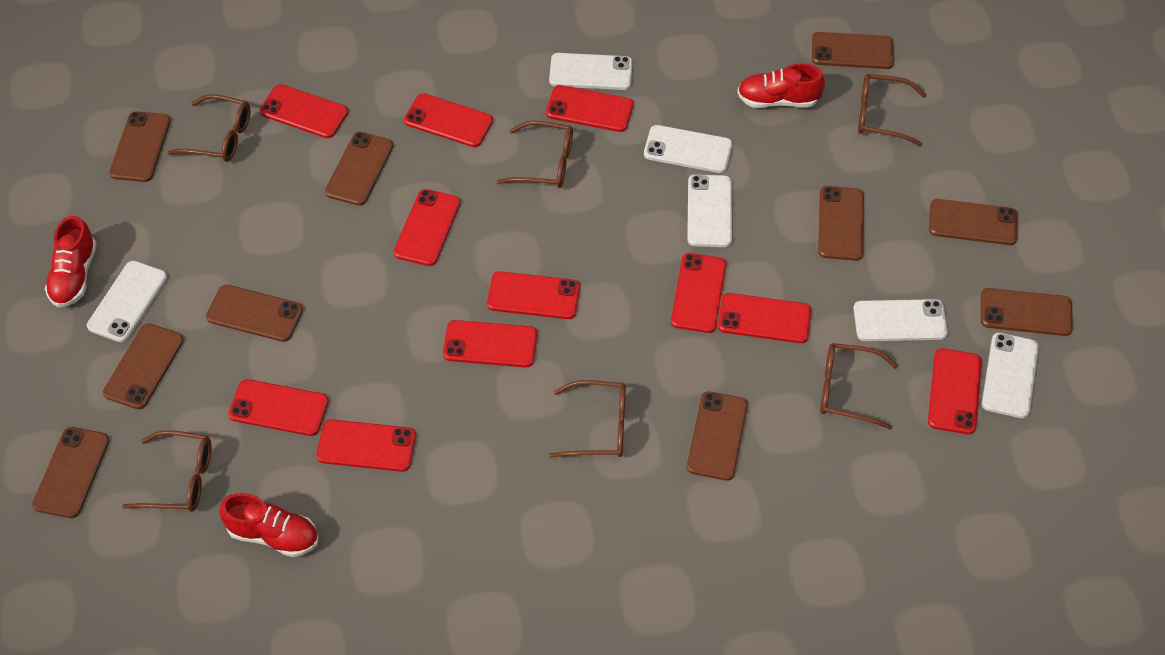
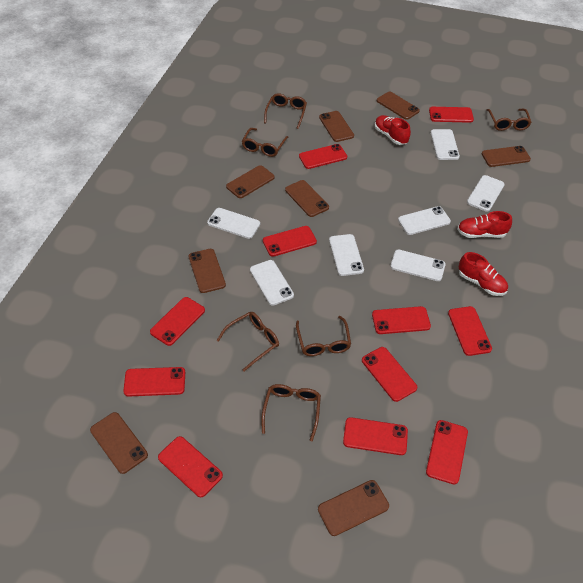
brown phone: 10 -> 8
white phone: 6 -> 7

